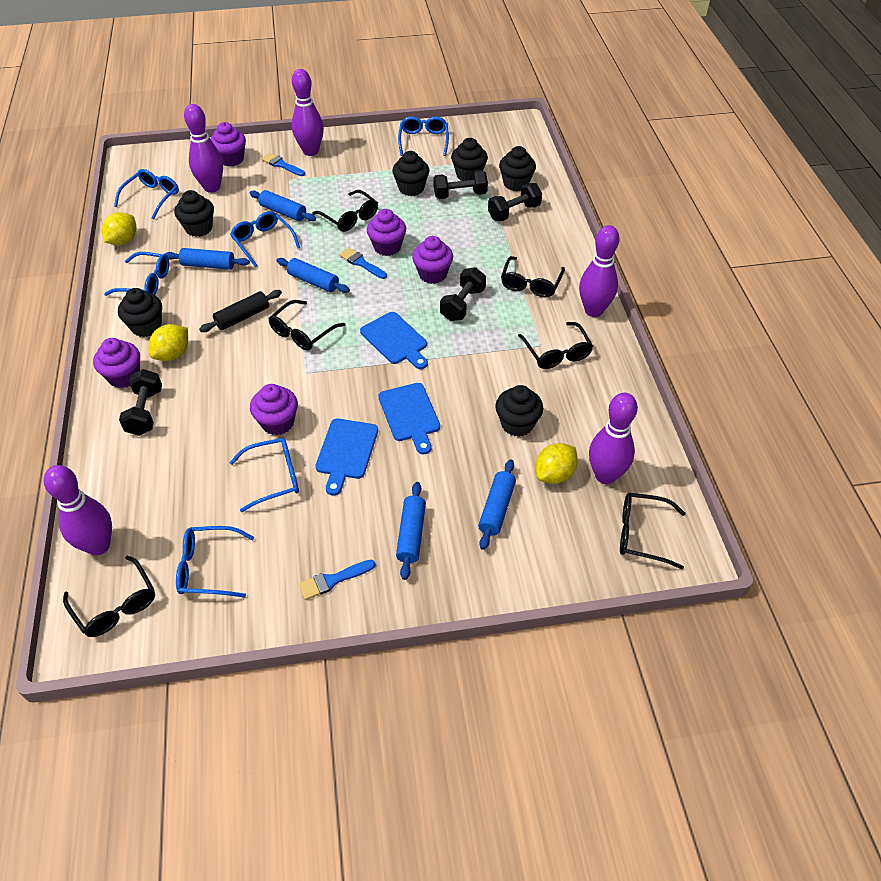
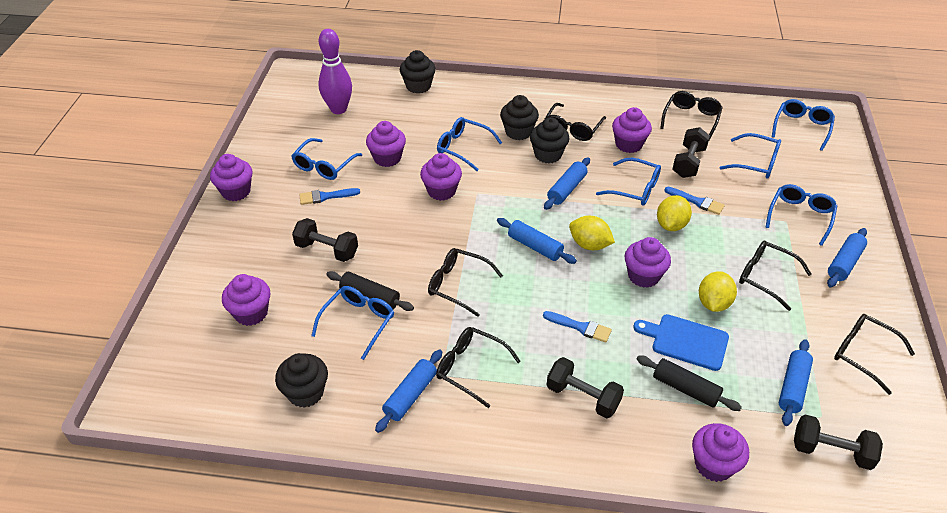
black cupcake: 6 -> 4
black rolling pin: 1 -> 2
blue cutting board: 3 -> 1
blue glasses: 6 -> 7
purple bowling pin: 5 -> 1
purple cupcake: 5 -> 7

